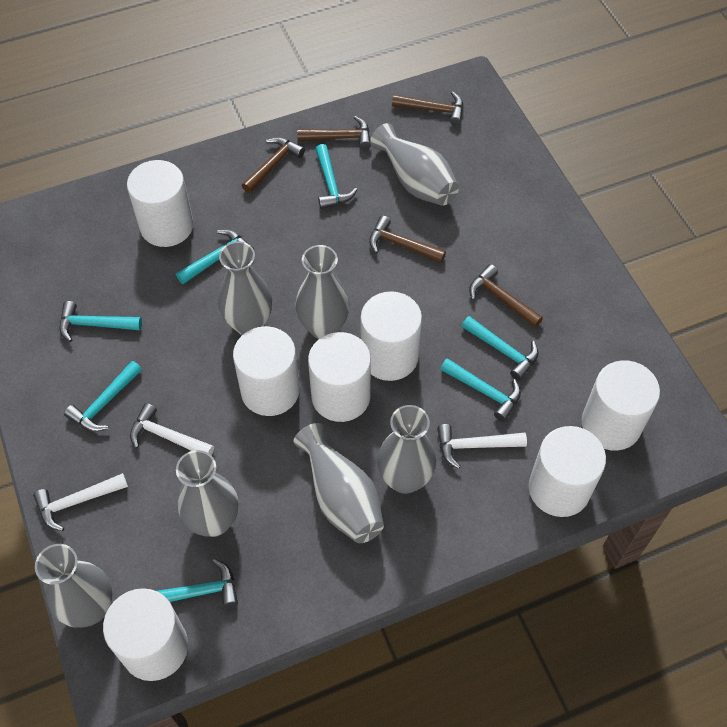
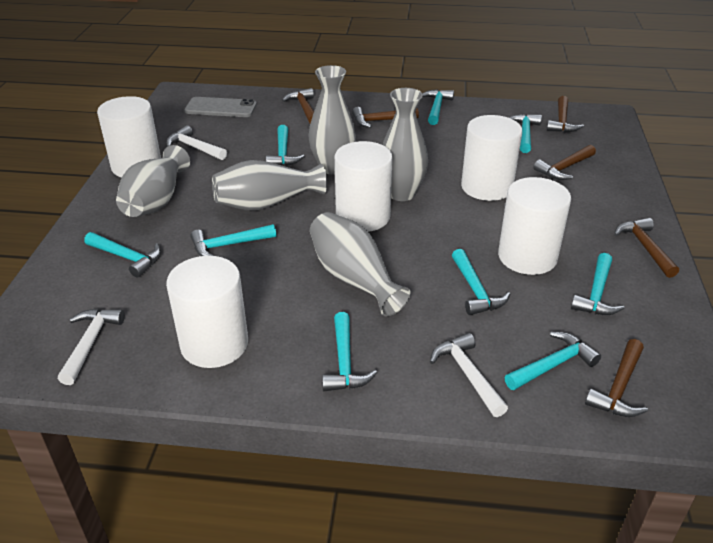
brown hammer: 5 -> 6
grey phone: 0 -> 1
grey vase: 7 -> 5
turquoise hammer: 7 -> 9
white cylinder: 7 -> 5

